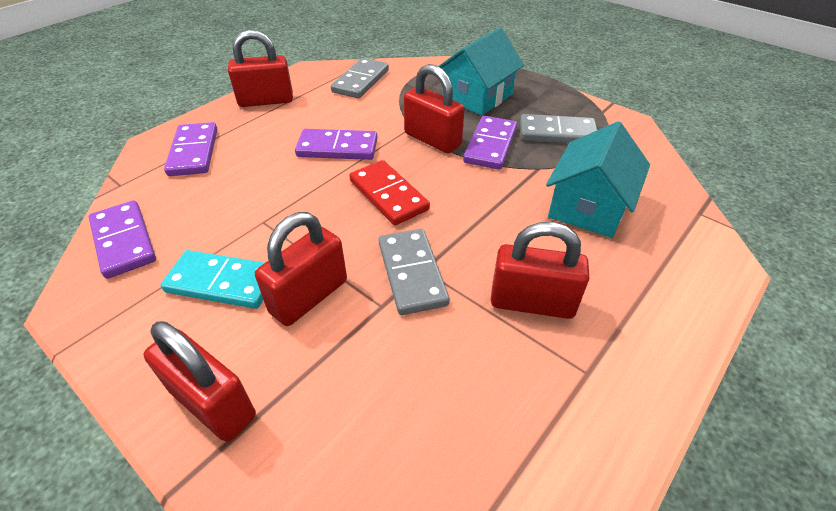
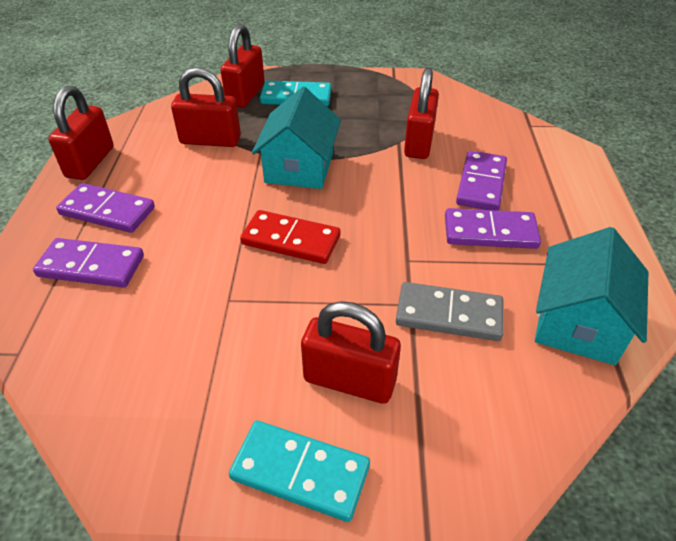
grey domino: 3 -> 1
turquoise domino: 1 -> 2

